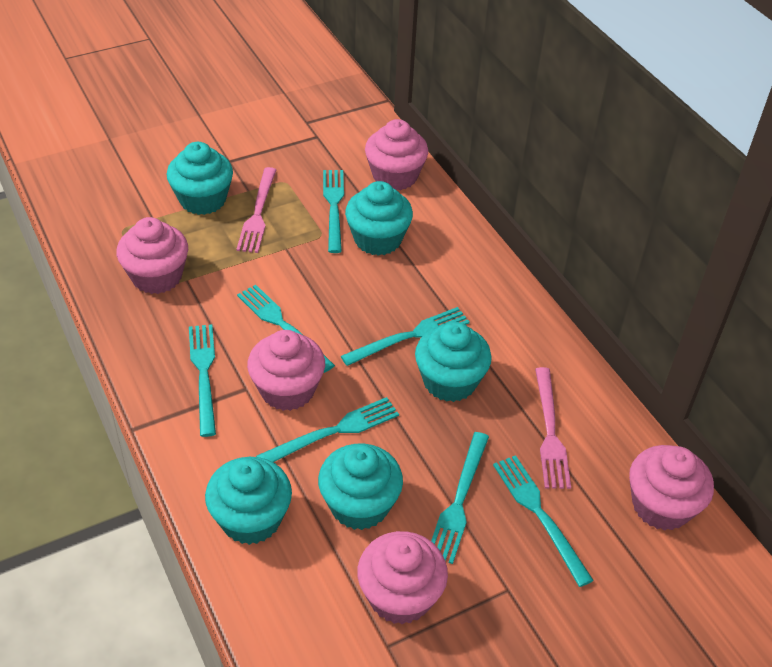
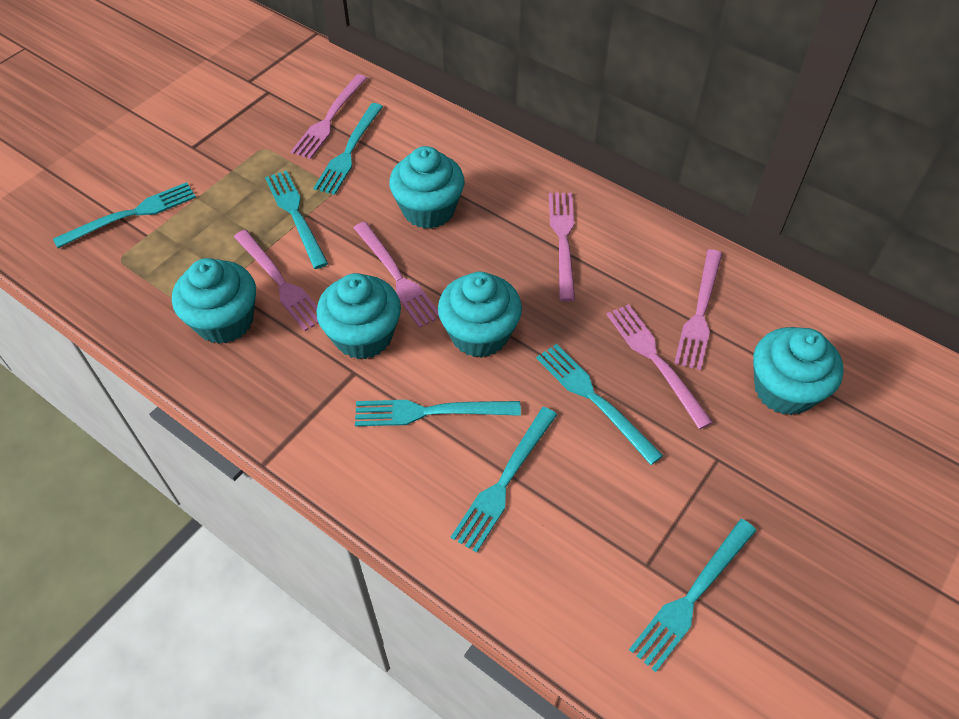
pink cupcake: 5 -> 0
pink fork: 2 -> 6

